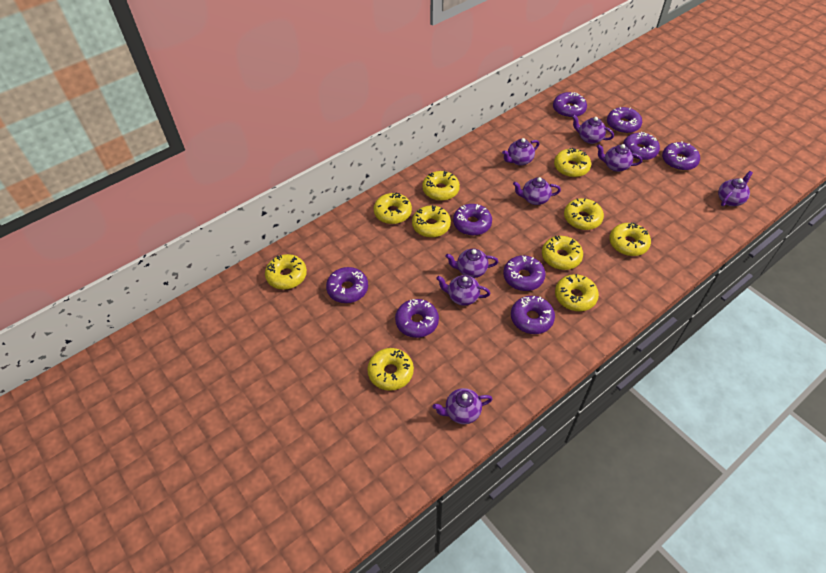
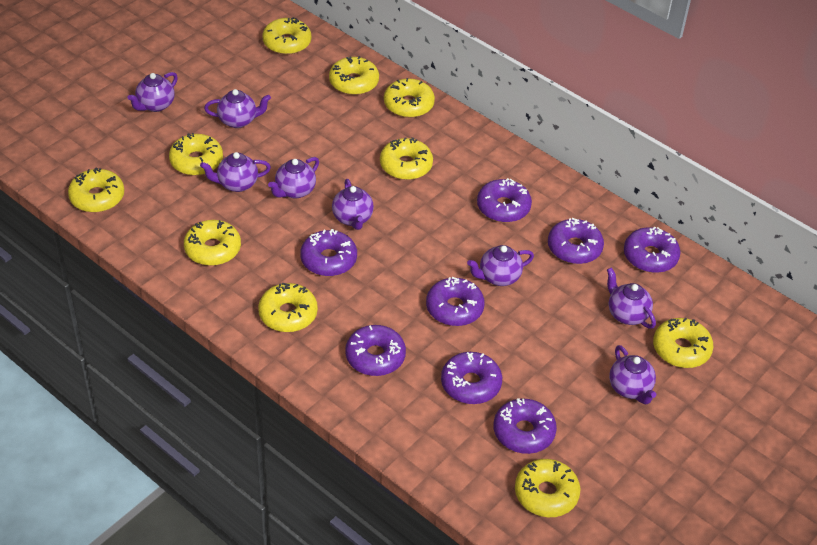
purple donut: 9 -> 8

